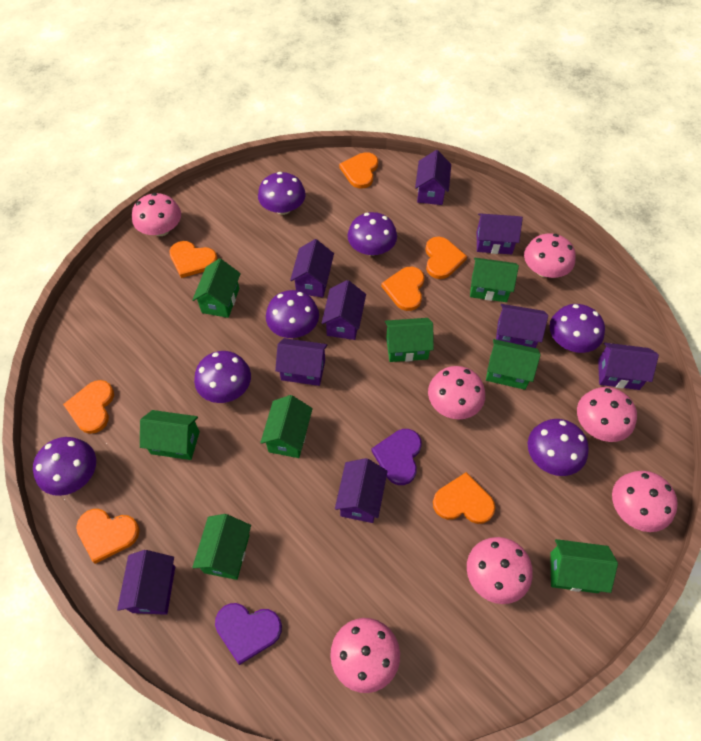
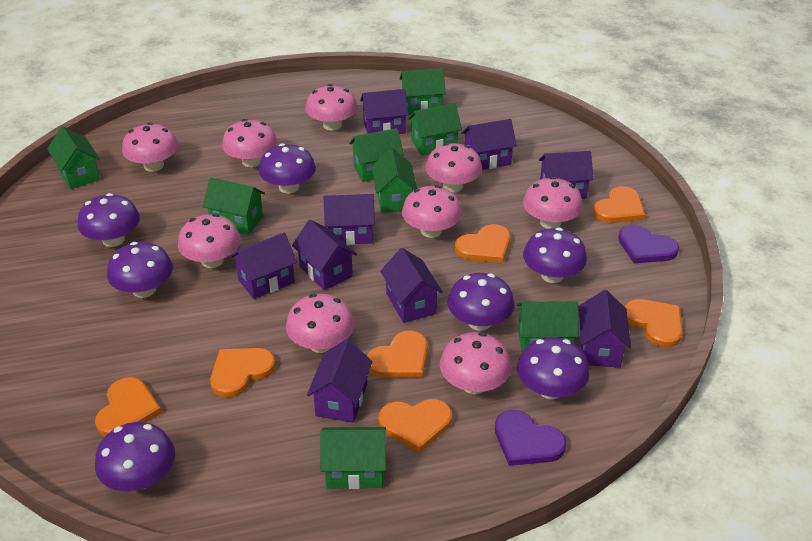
pink mushroom: 7 -> 9

